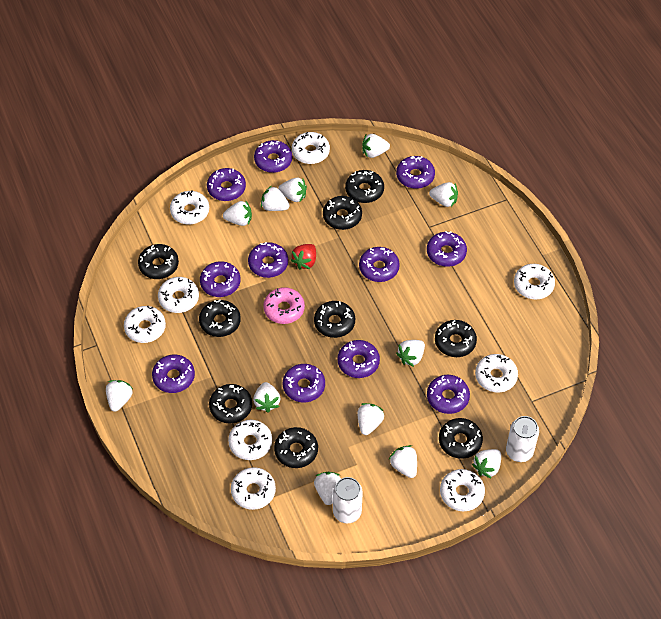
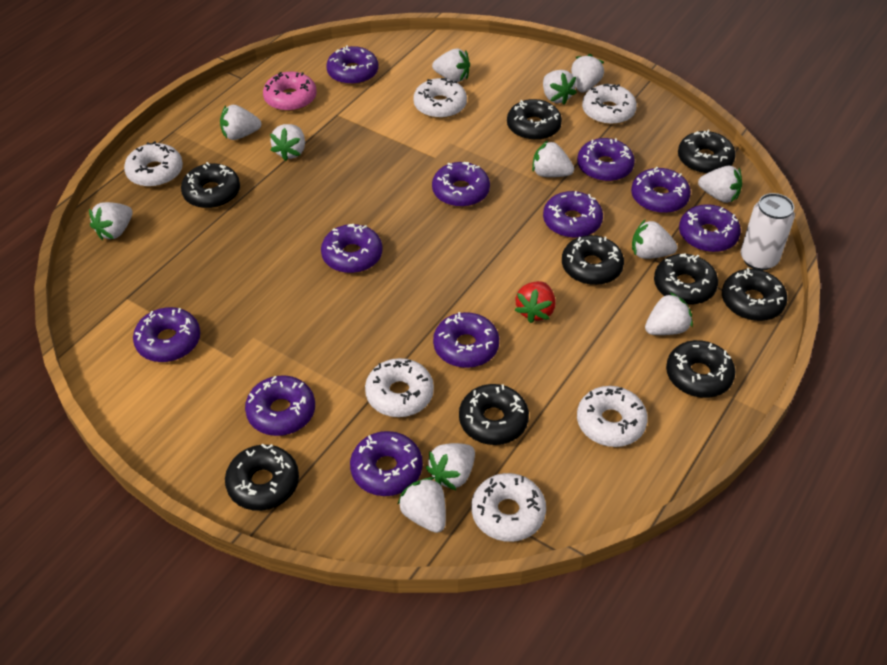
white can: 2 -> 1
white donut: 9 -> 6

